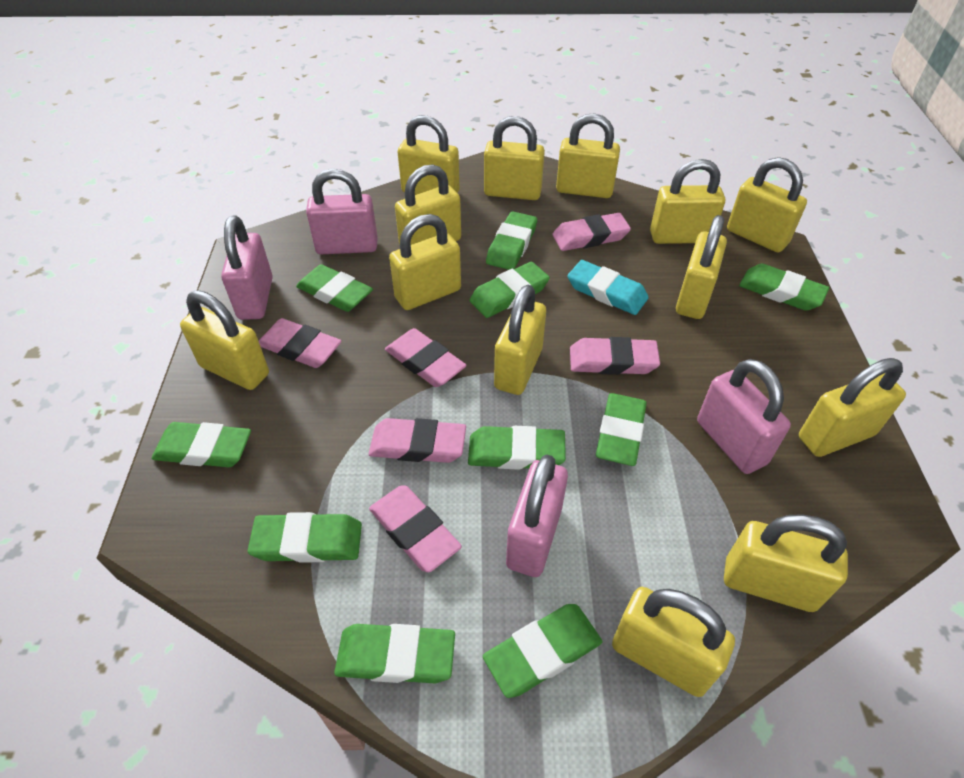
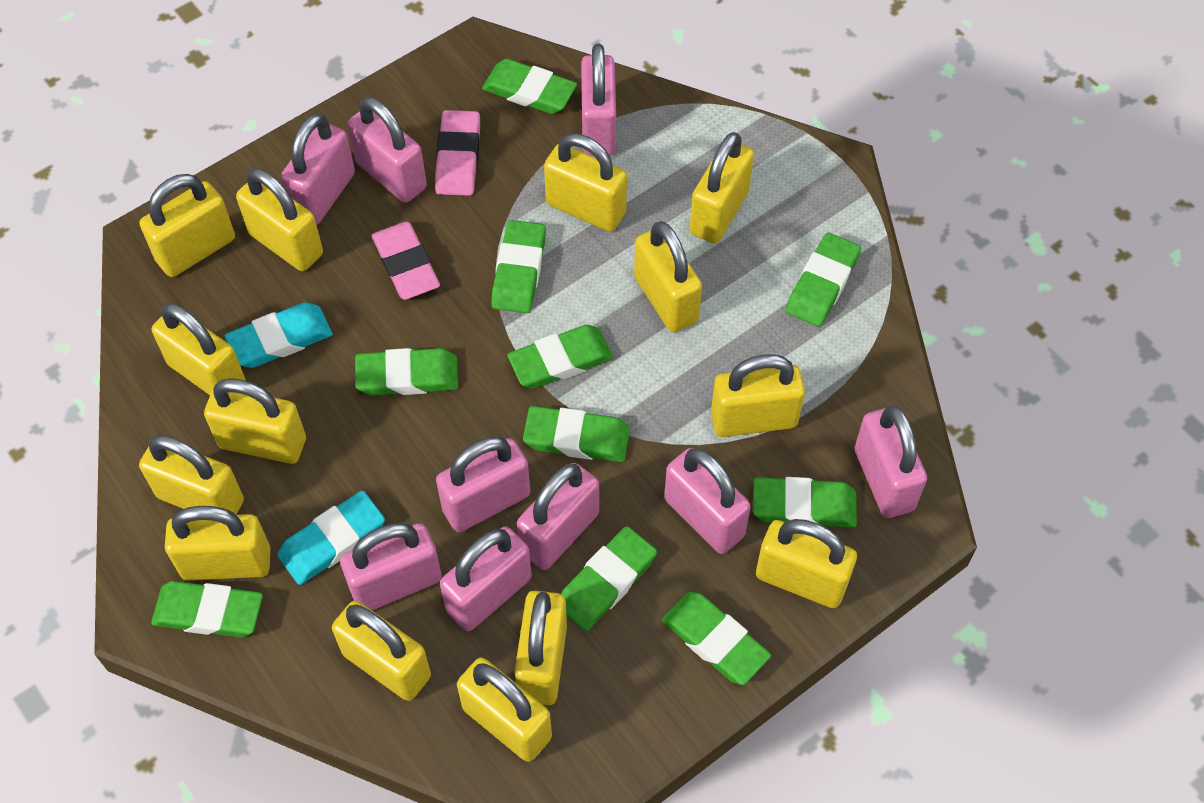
pink eraser: 6 -> 2
pink padlock: 4 -> 9
turquoise eraser: 1 -> 2
yellow padlock: 13 -> 14

